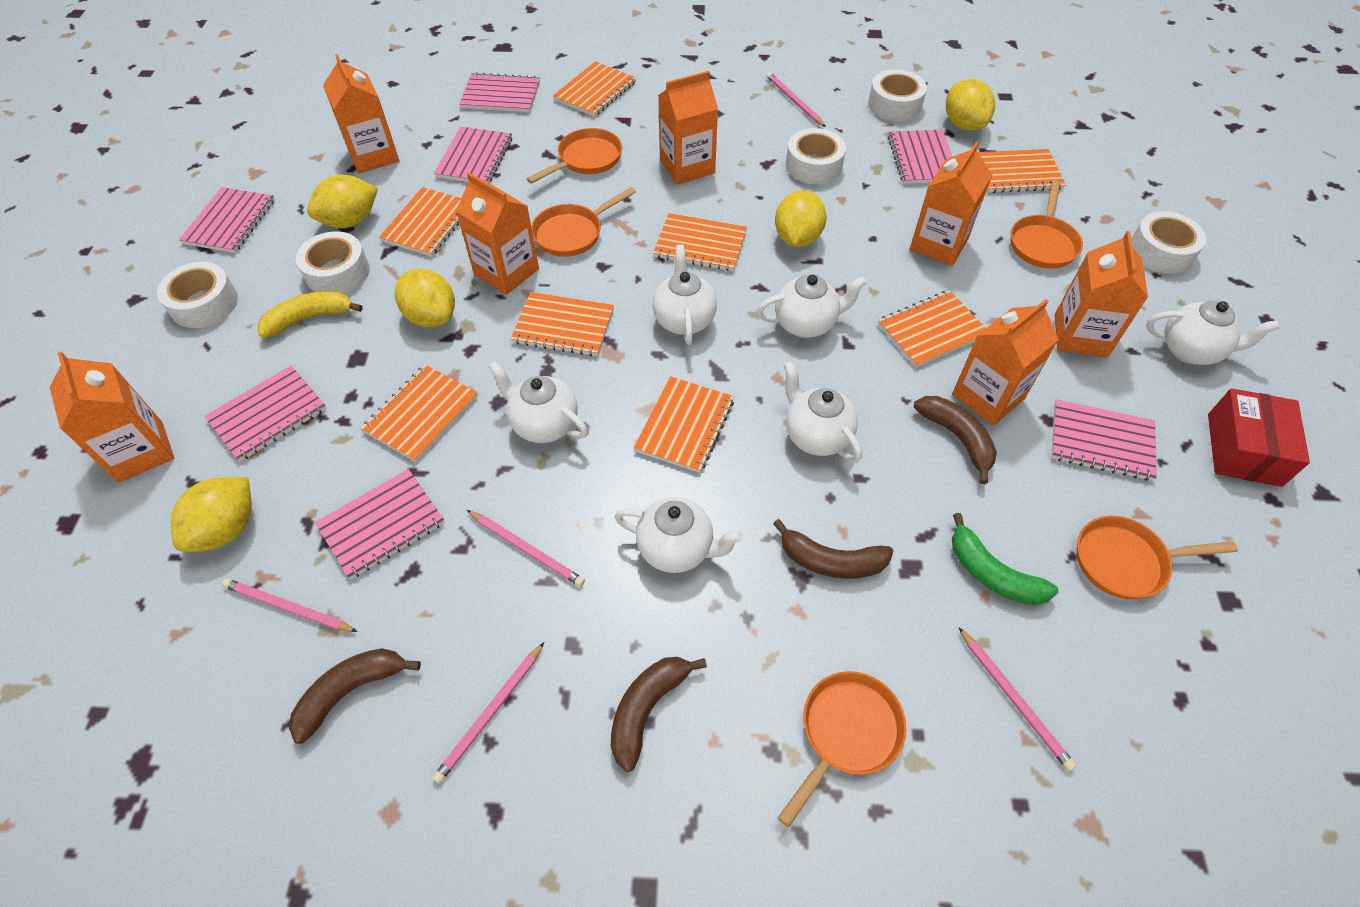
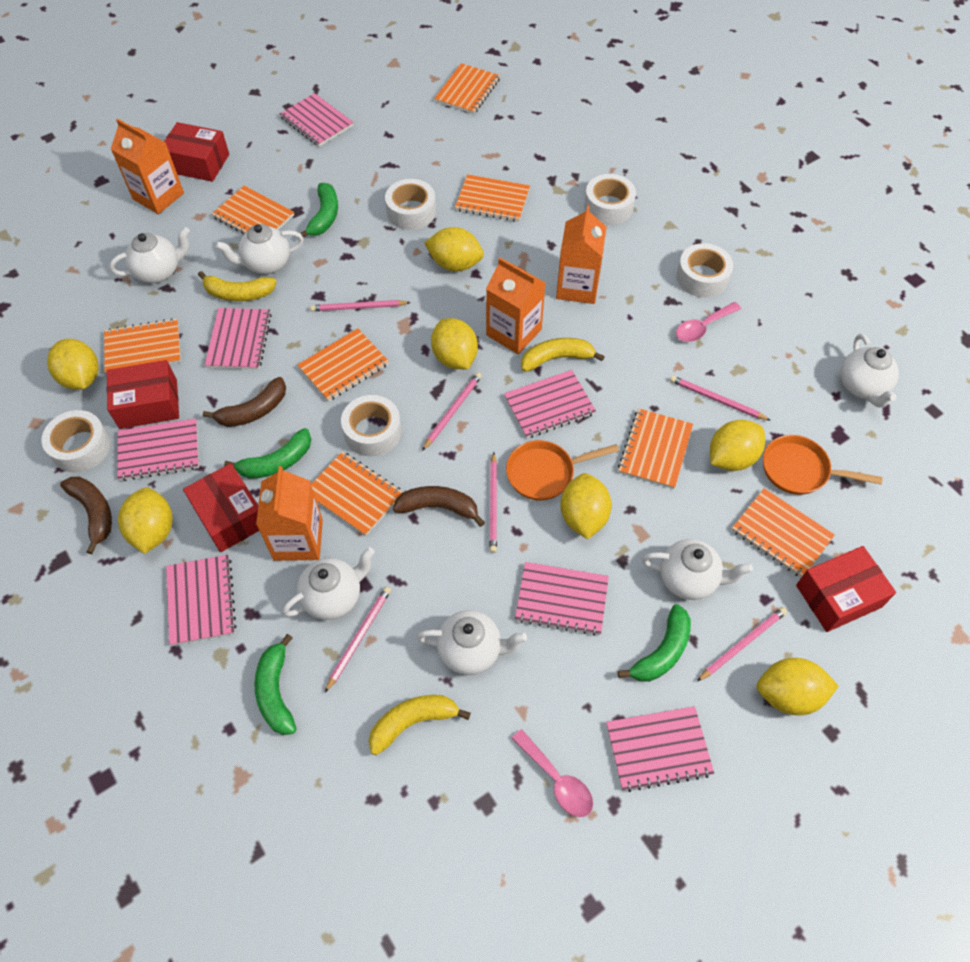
brown banana: 4 -> 3
green banana: 1 -> 4
orange carton: 7 -> 4
orange pan: 5 -> 2
pink pencil: 5 -> 6
pink spoon: 0 -> 2
red box: 1 -> 4
yellow banana: 1 -> 3
yellow lemon: 5 -> 7

